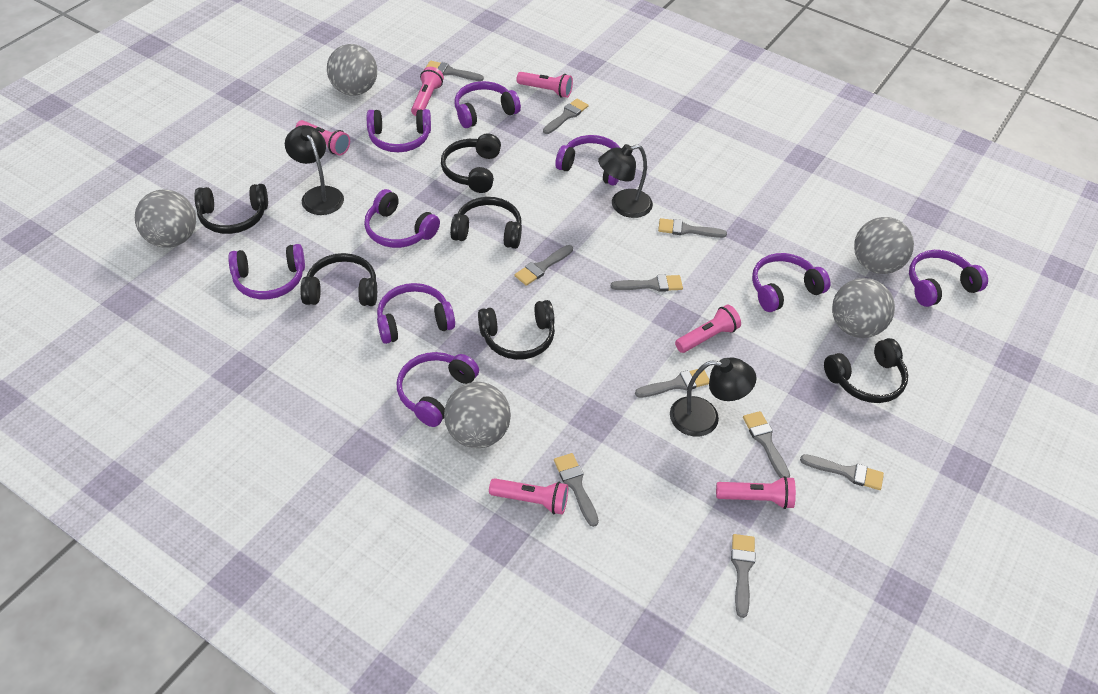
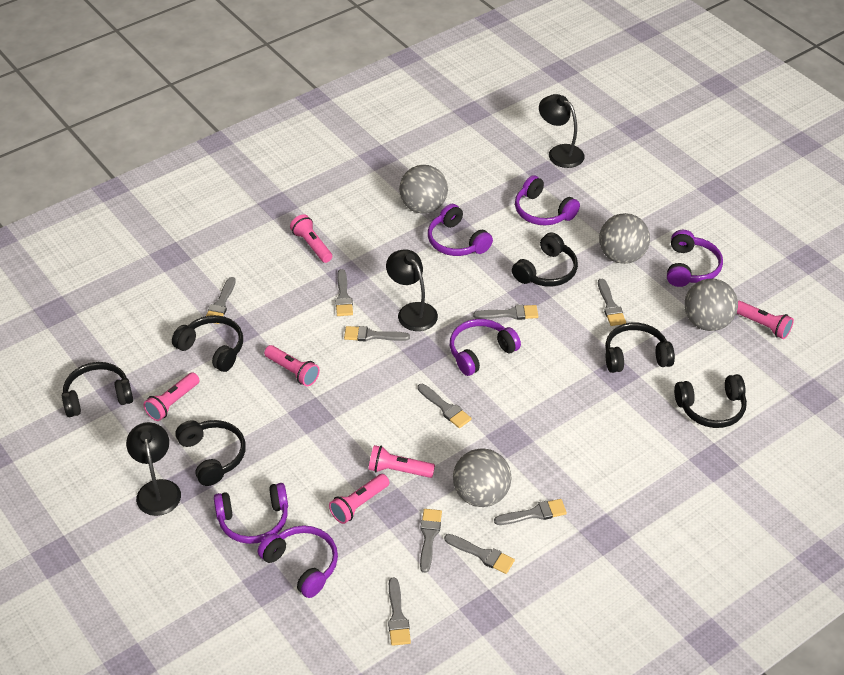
grey ball: 5 -> 4
purple headphones: 9 -> 6

